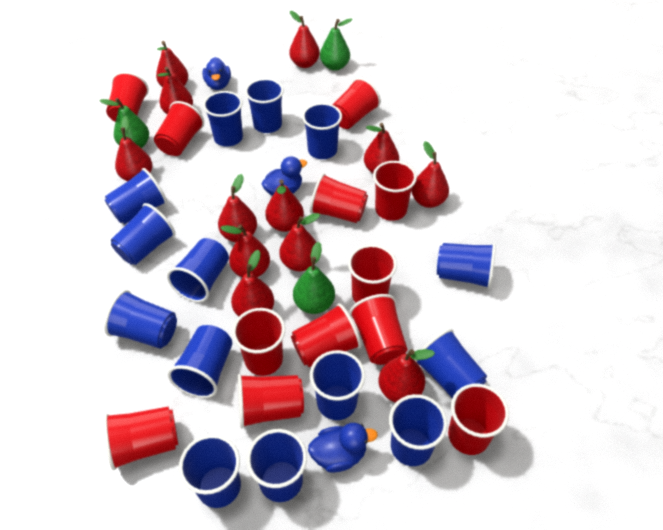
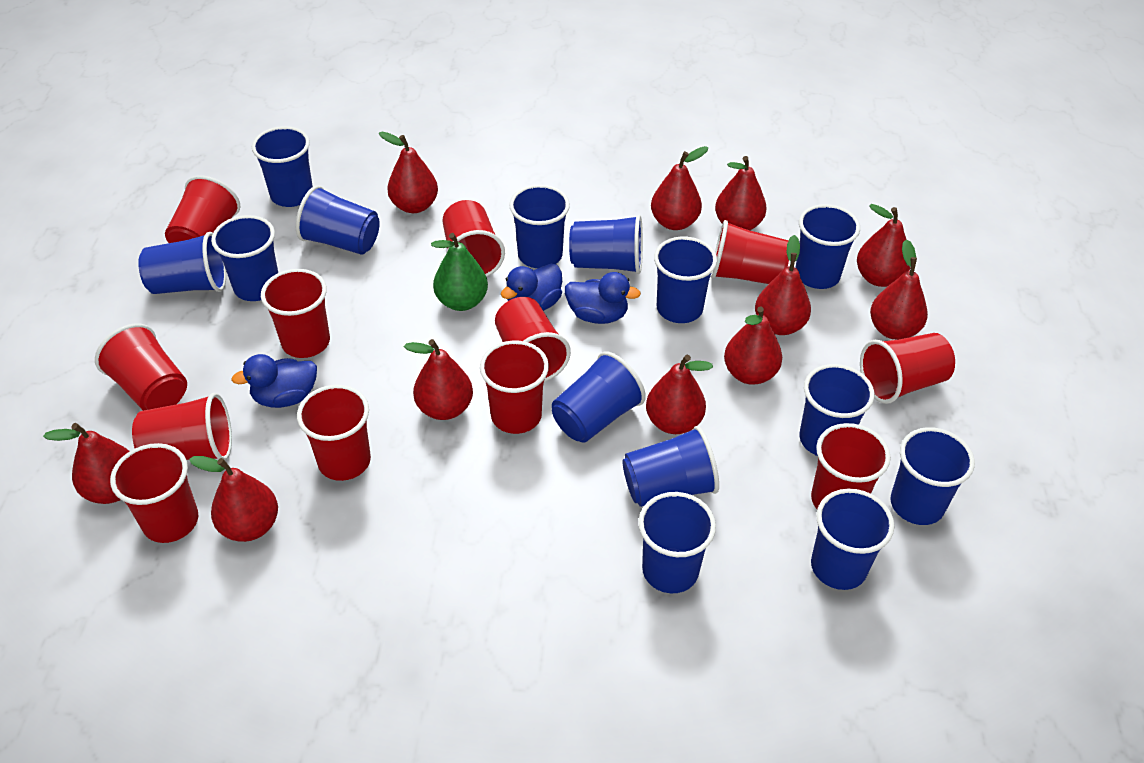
green pear: 3 -> 1
red pear: 12 -> 11

